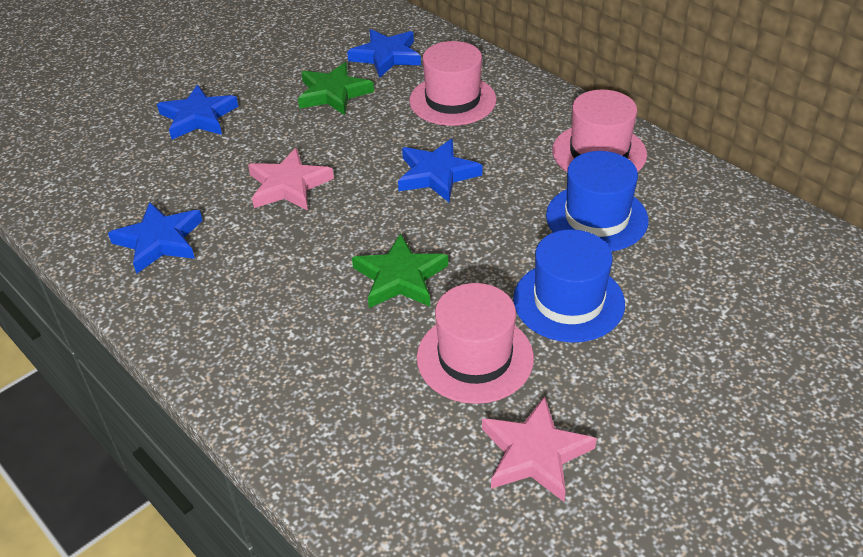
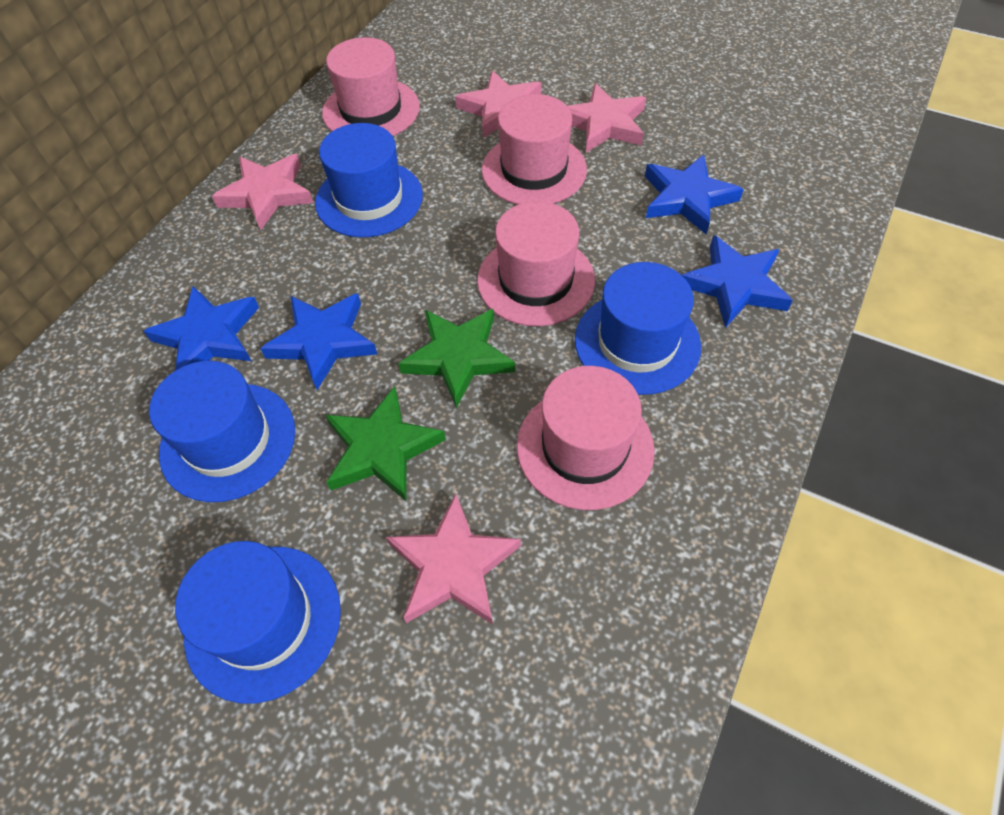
blue hat: 2 -> 4
pink hat: 3 -> 4
pink star: 2 -> 4

